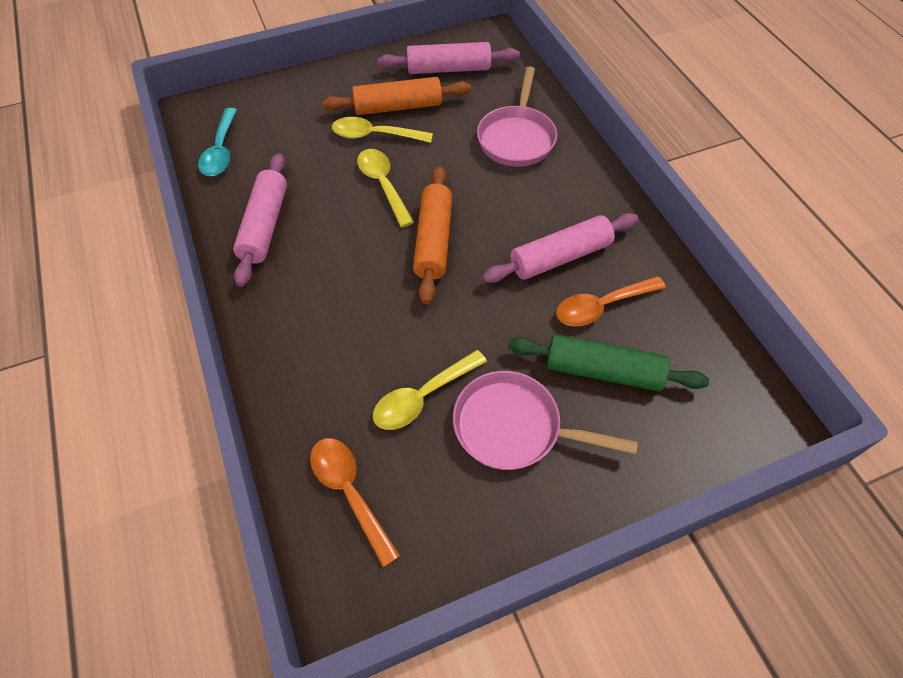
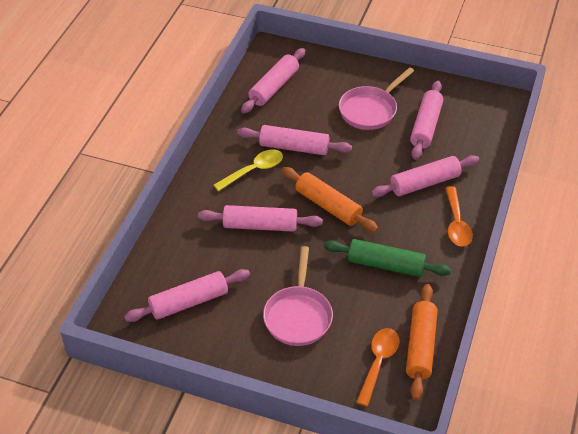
pink rolling pin: 3 -> 6
turquoise spoon: 1 -> 0
yellow spoon: 3 -> 1

